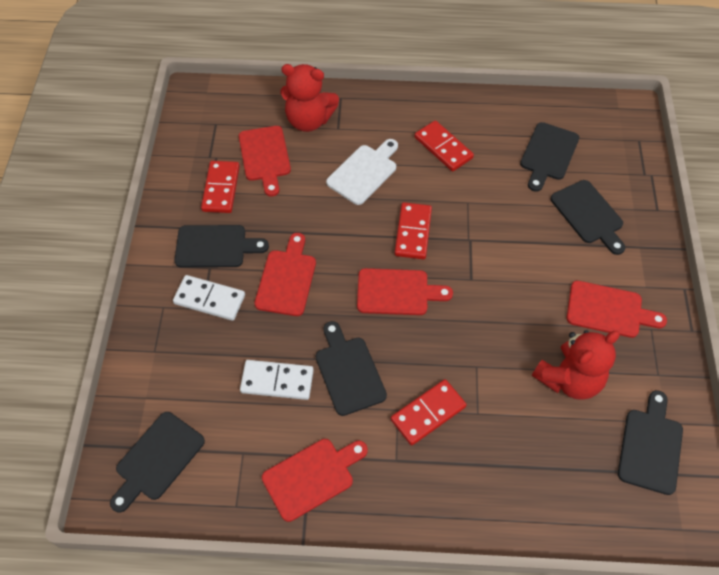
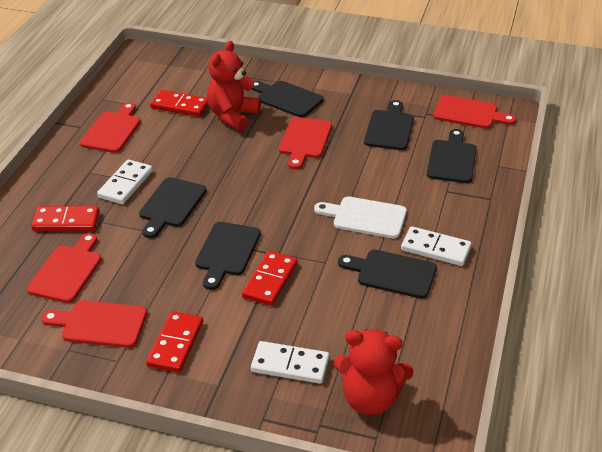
white domino: 2 -> 3

